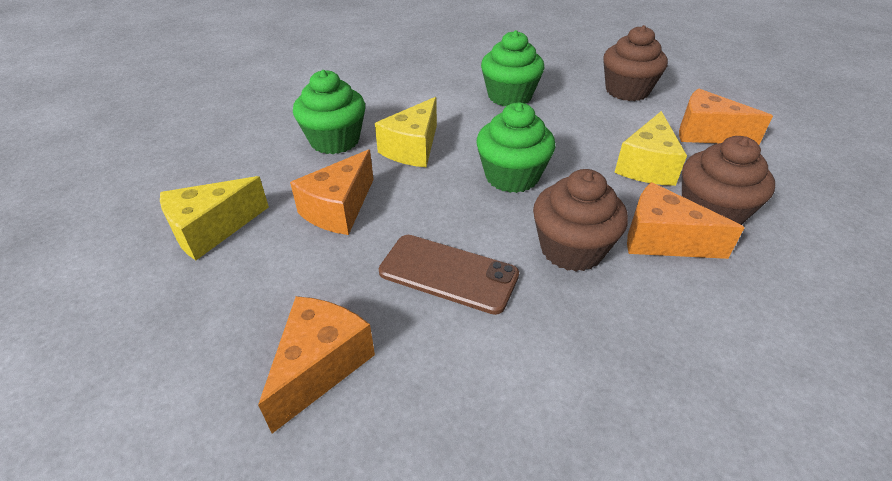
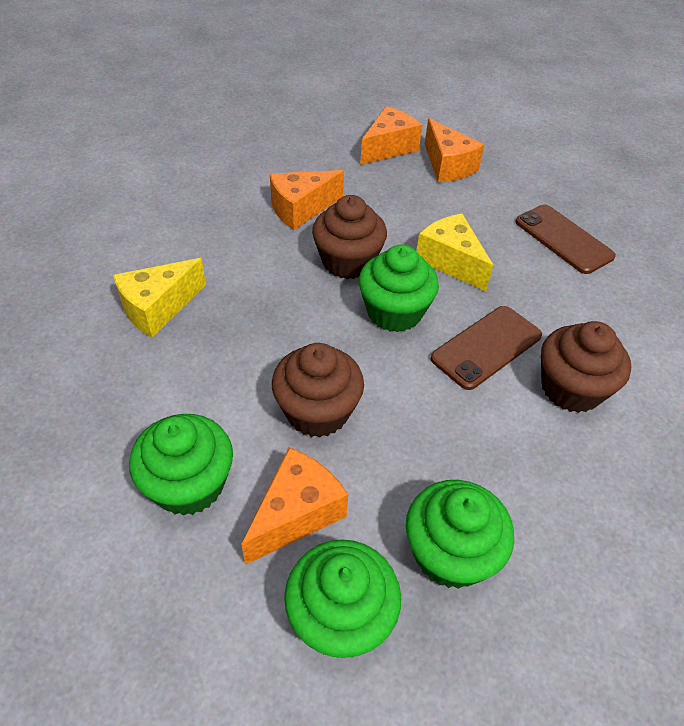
brown phone: 1 -> 2
green cupcake: 3 -> 4
yellow cheese: 3 -> 2

